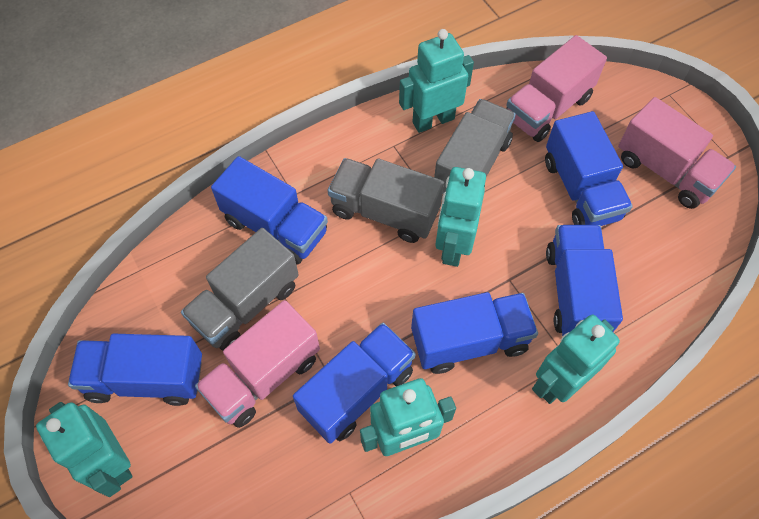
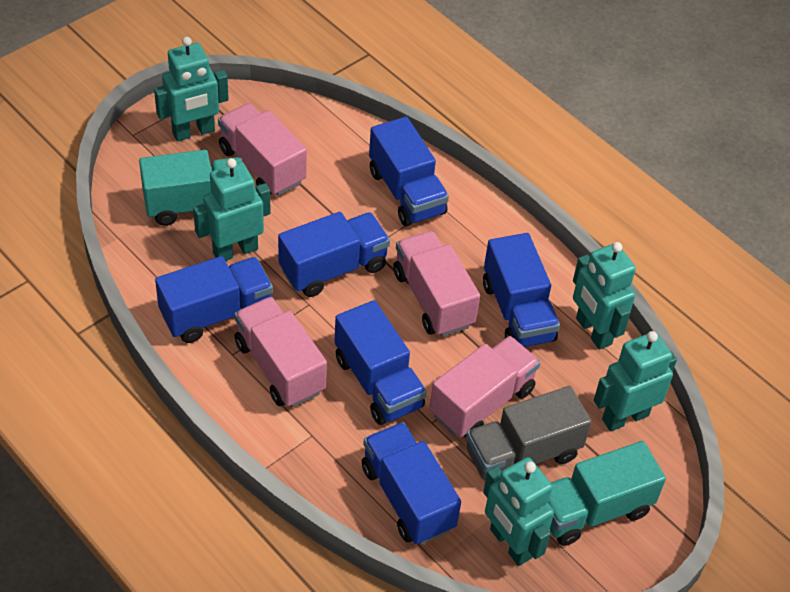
grey truck: 3 -> 1
pink truck: 3 -> 4
turquoise truck: 0 -> 2

